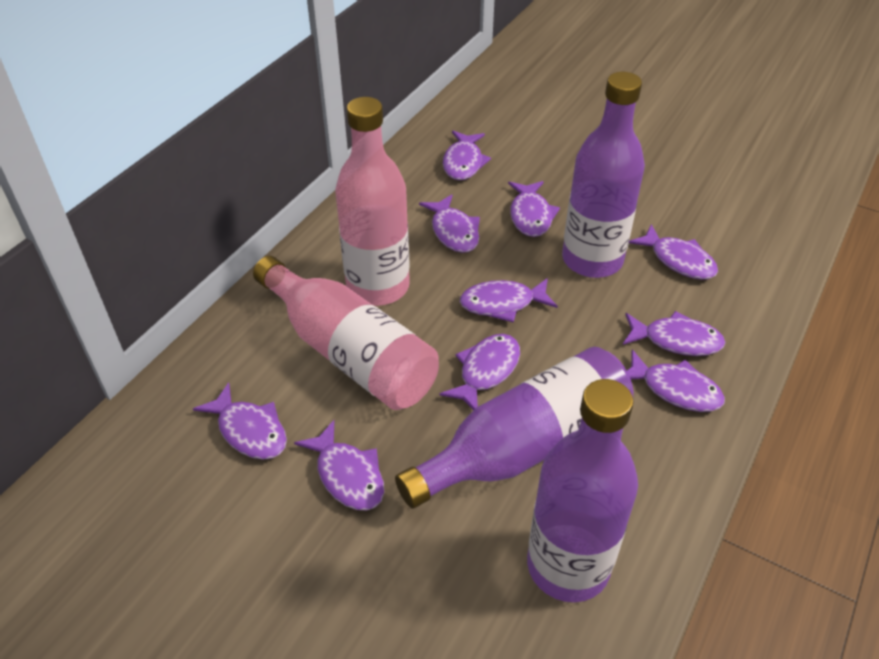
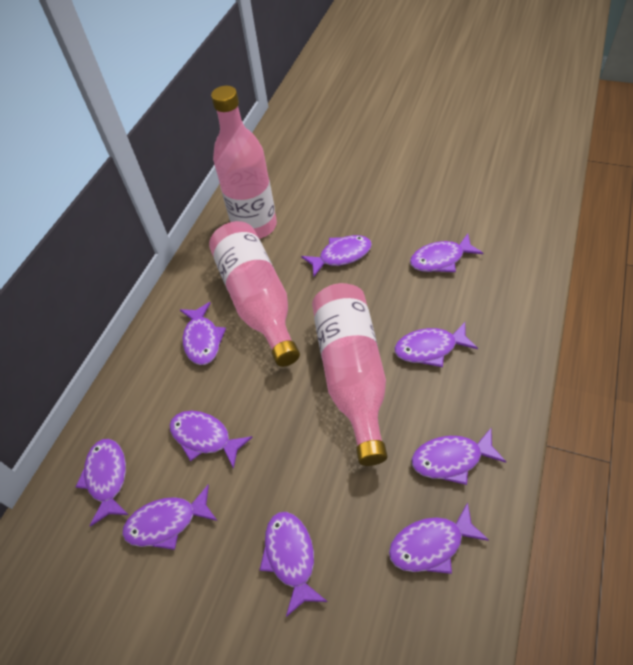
pink bottle: 2 -> 3
purple bottle: 3 -> 0

